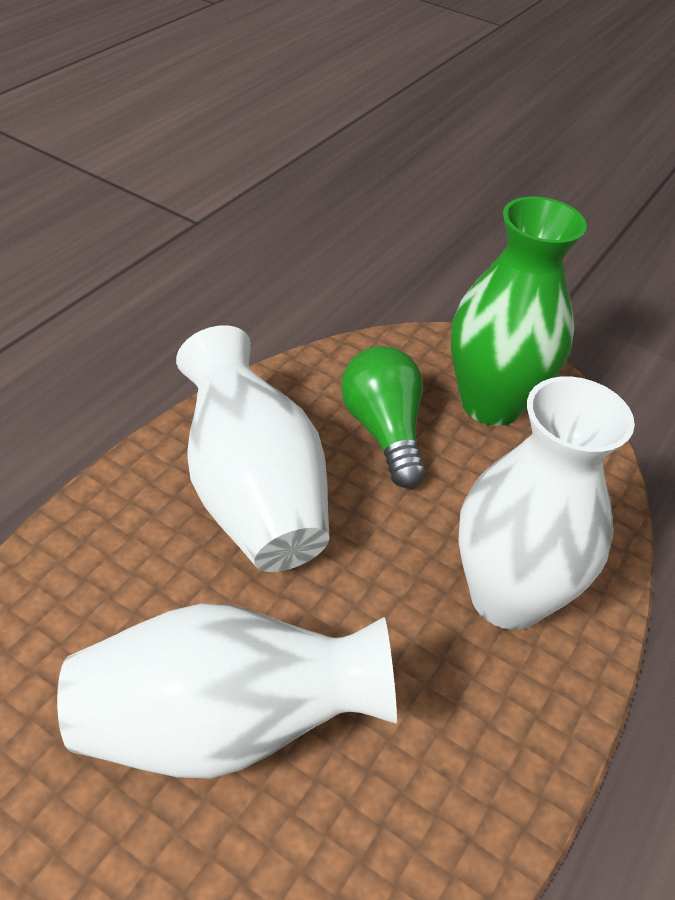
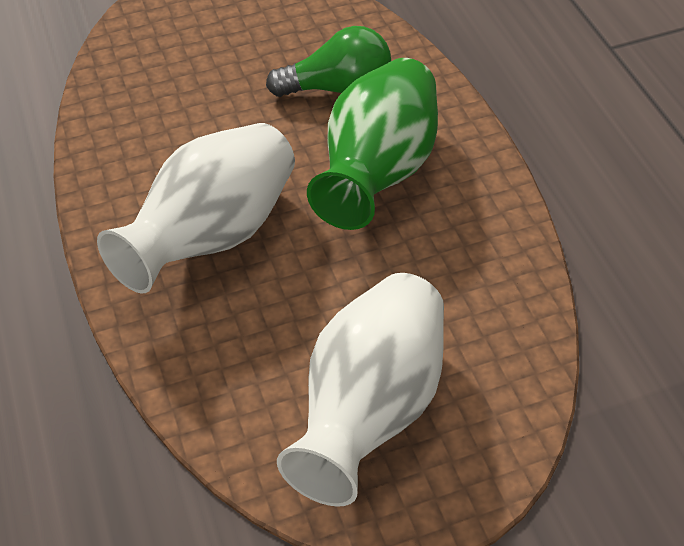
white vase: 3 -> 2

